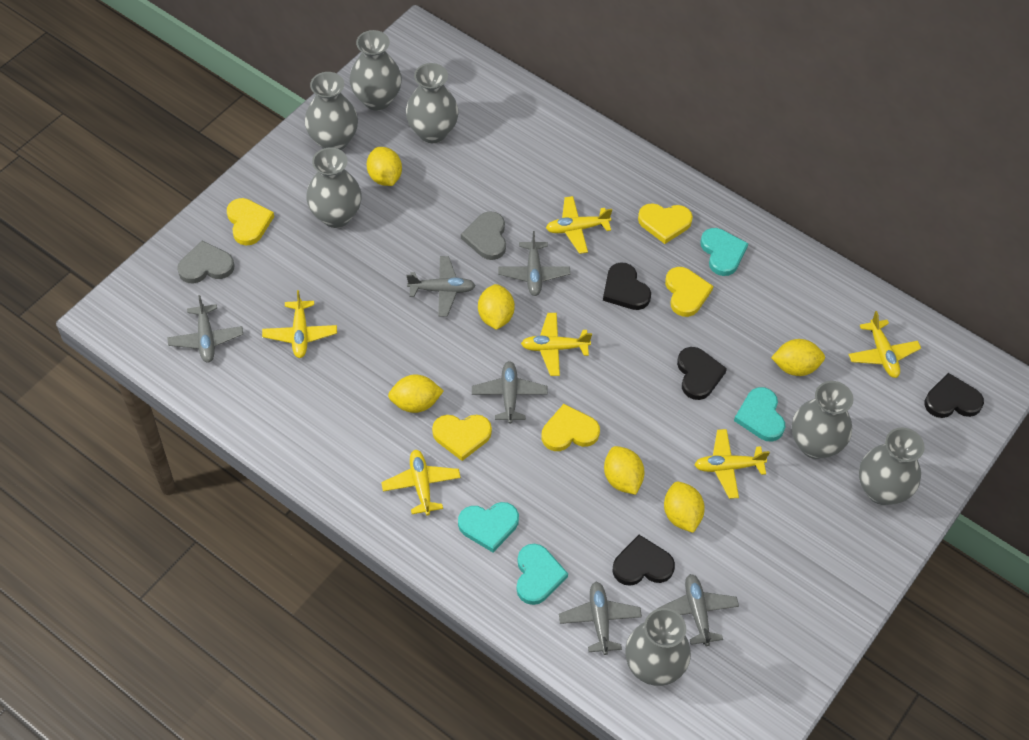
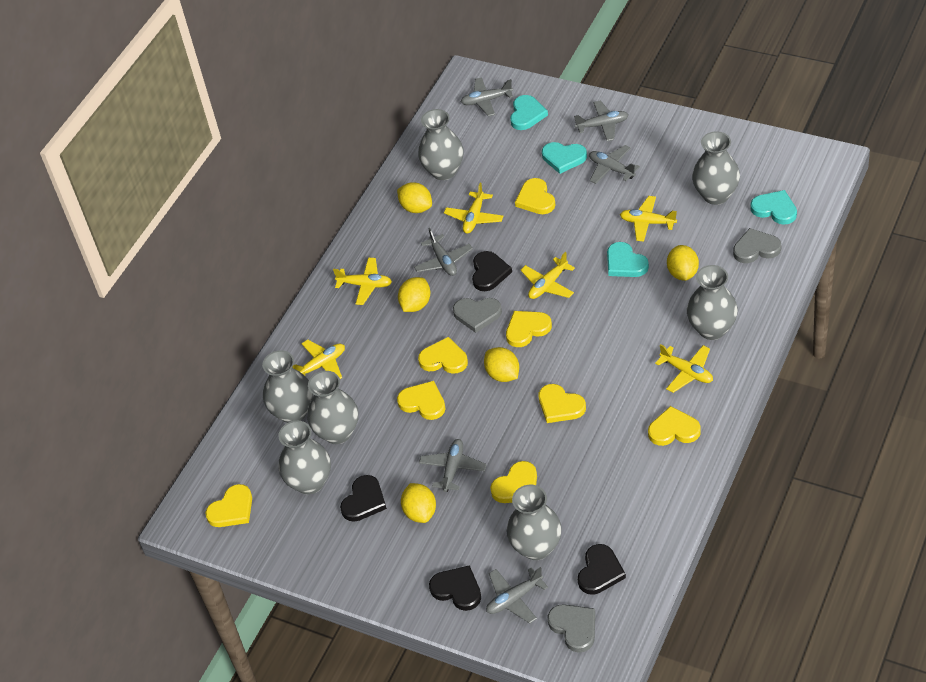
grey heart: 2 -> 3
yellow heart: 5 -> 8
yellow lemon: 6 -> 5

